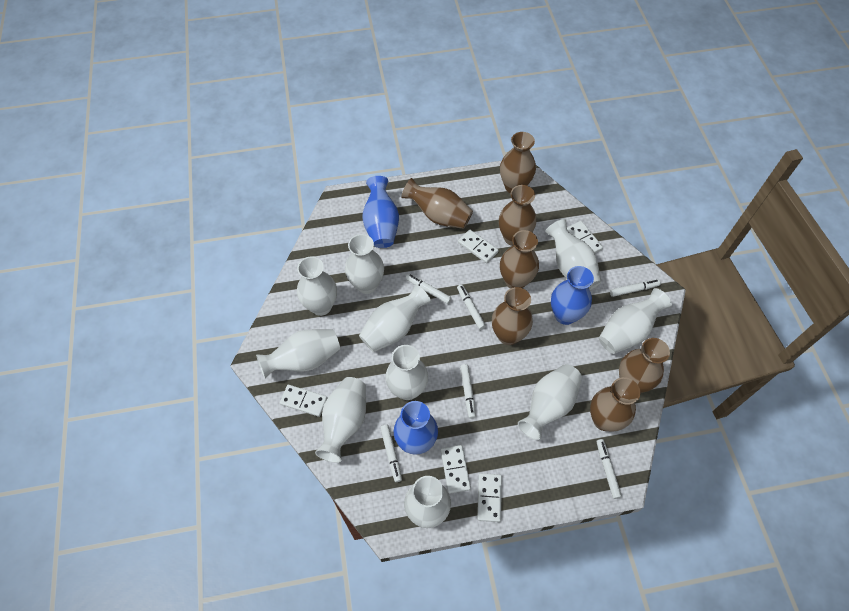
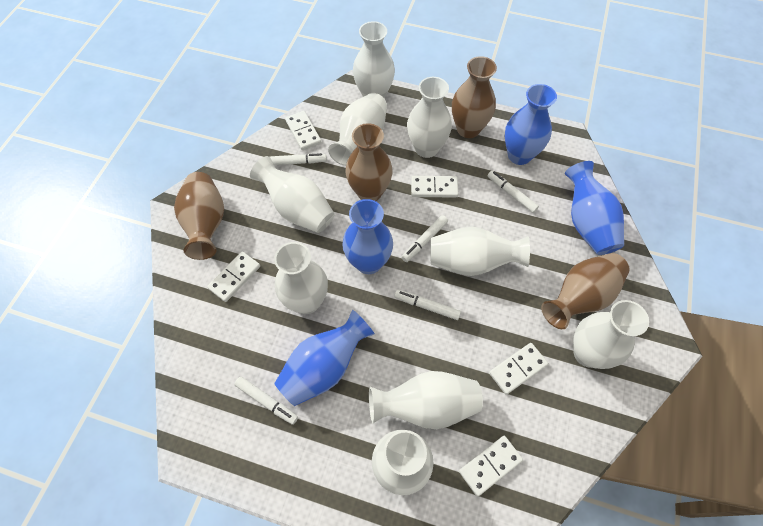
blue vase: 3 -> 4
brown vase: 7 -> 4
white marker: 6 -> 5
white vase: 10 -> 9

